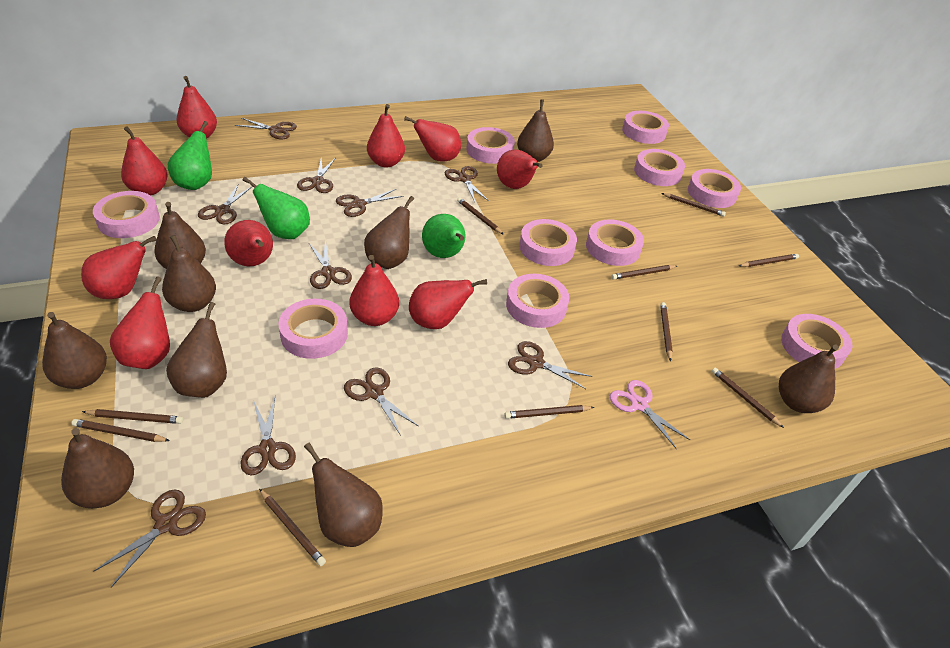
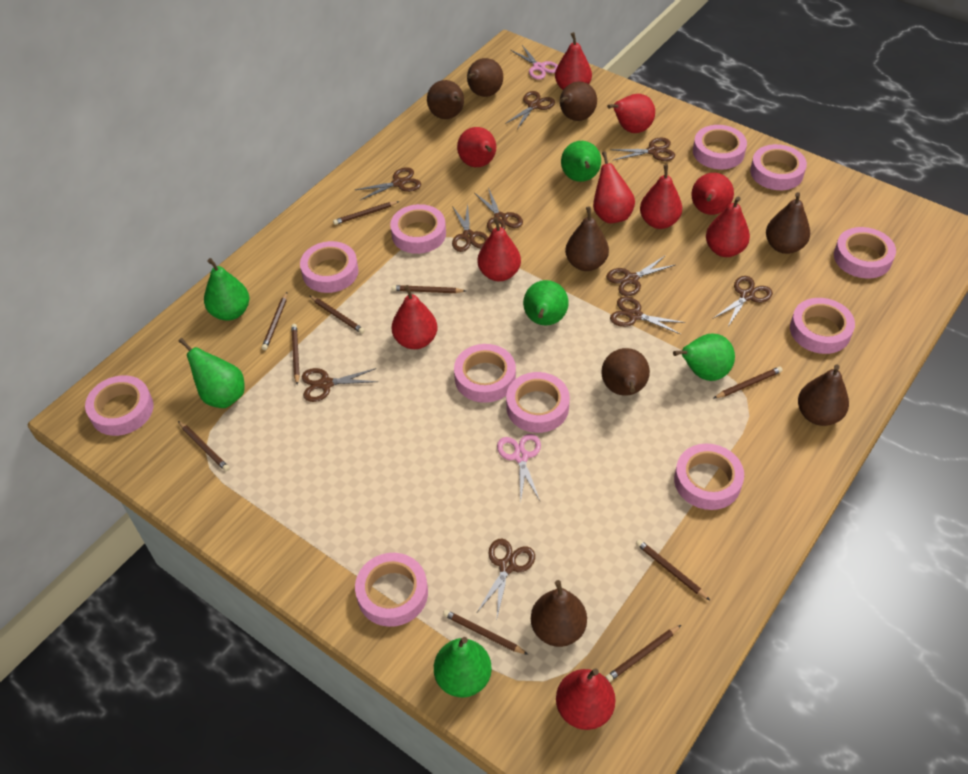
brown pear: 9 -> 8
green pear: 3 -> 6
pink scissors: 1 -> 2
pink tape: 10 -> 11

